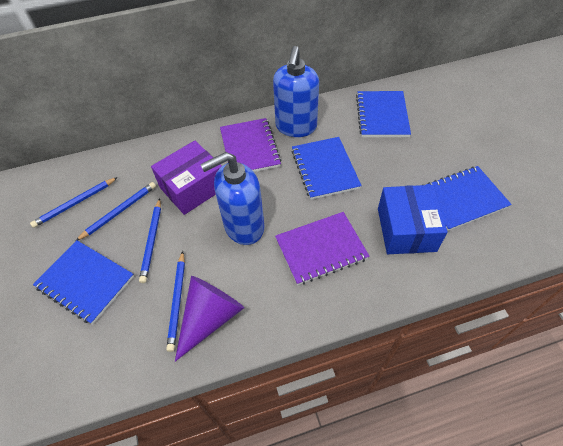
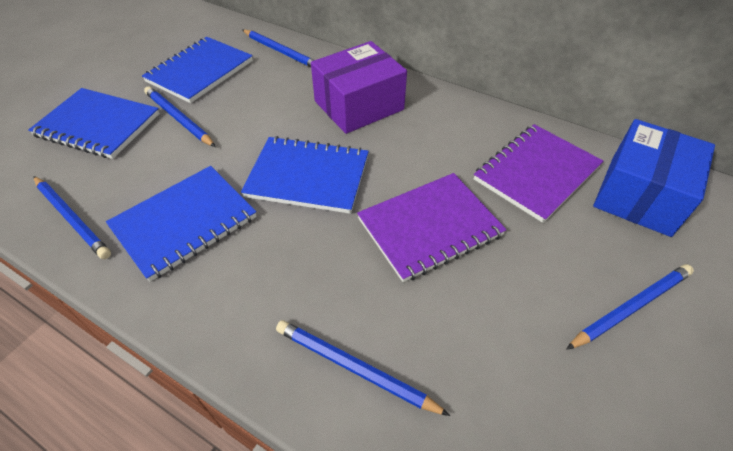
blue pencil: 4 -> 5
blue soap dispenser: 2 -> 0
purple cone: 1 -> 0

